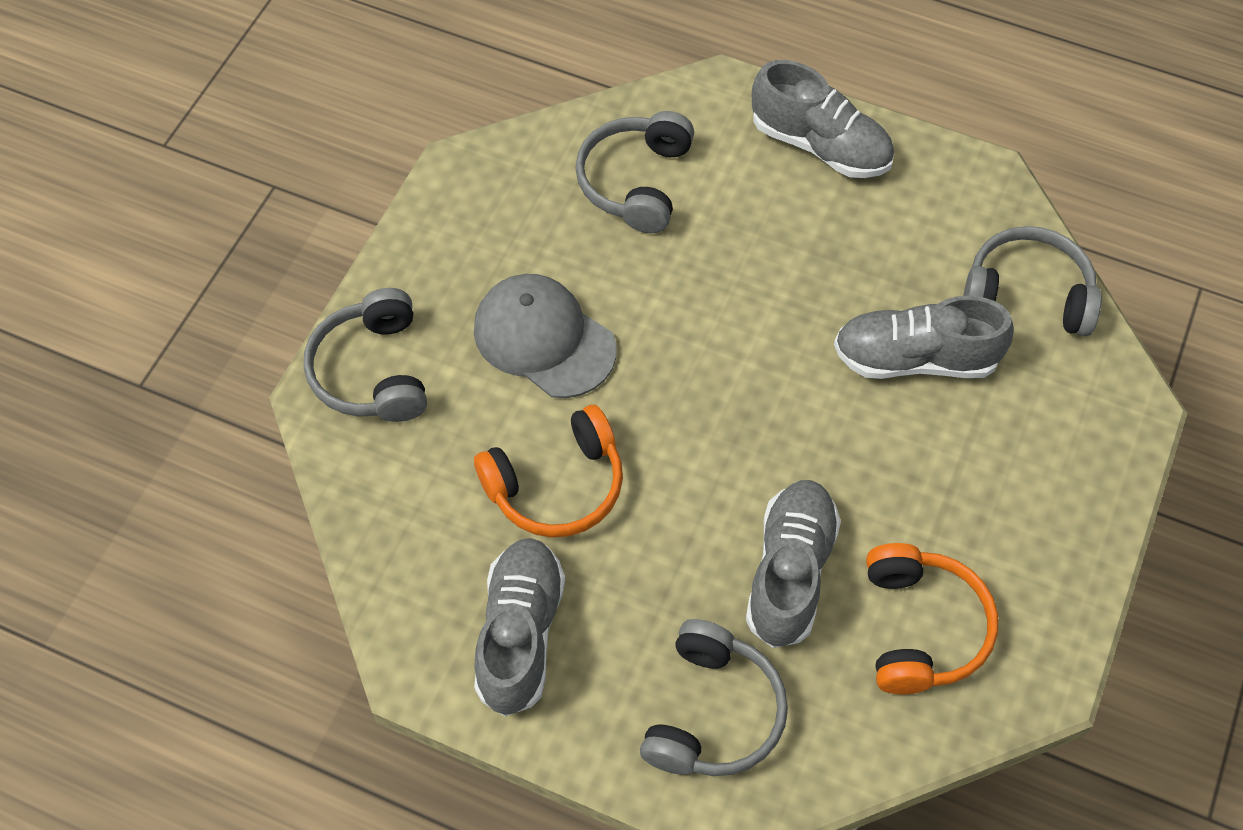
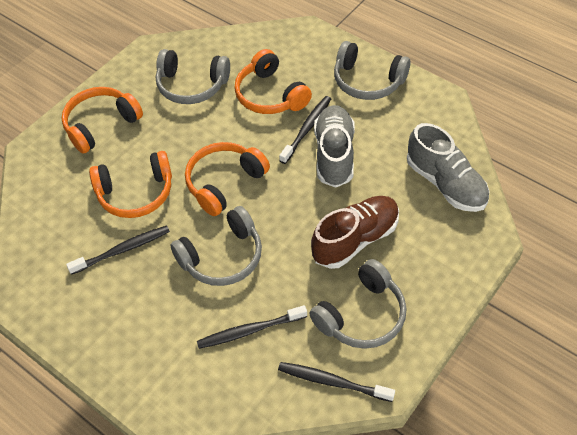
black toothbrush: 0 -> 4
brown shoe: 0 -> 1
grey cap: 1 -> 0
grey shoe: 4 -> 2
orange headphones: 2 -> 4

